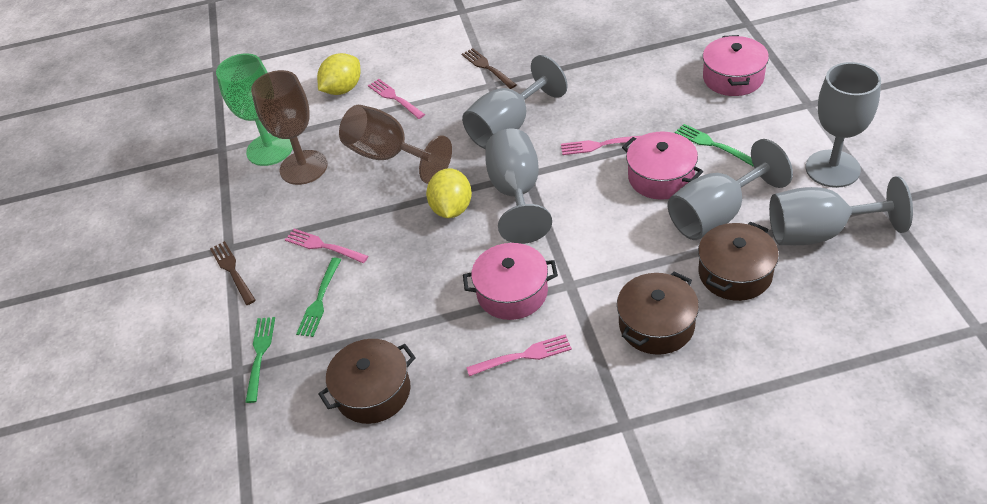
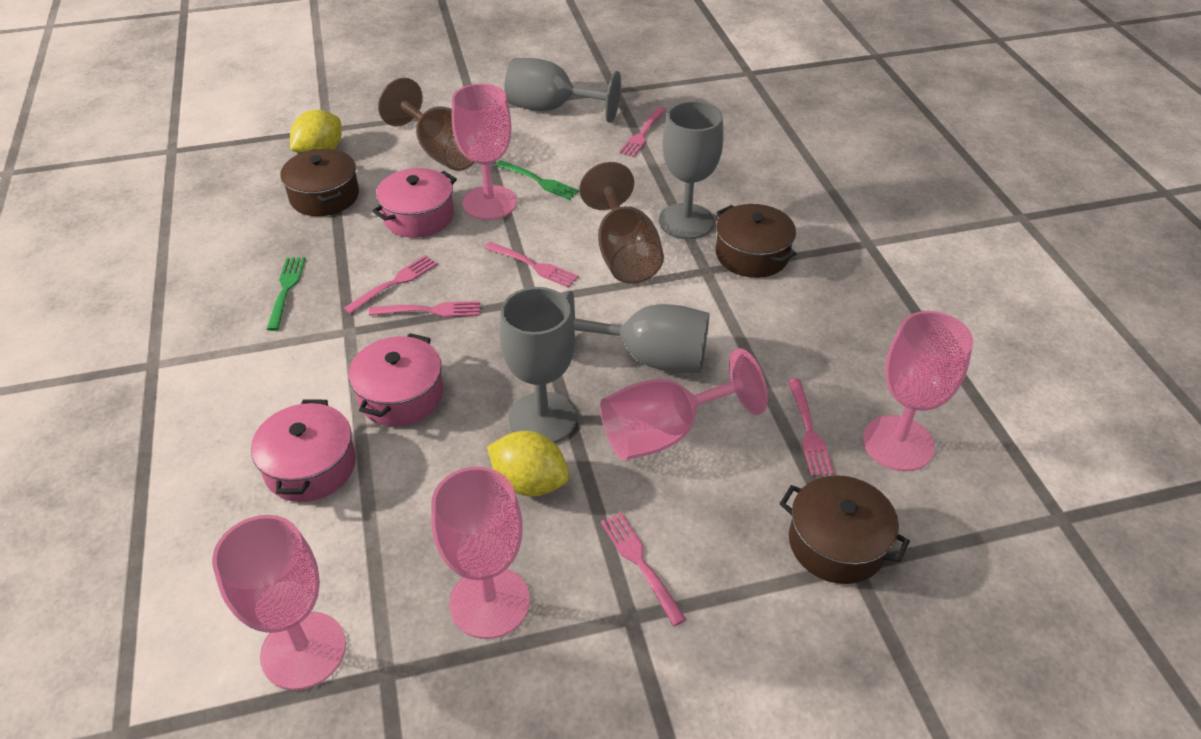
brown fork: 2 -> 0
green fork: 3 -> 2
green goblet: 1 -> 0
grey goblet: 5 -> 4
pink fork: 4 -> 6
pink goblet: 0 -> 5

